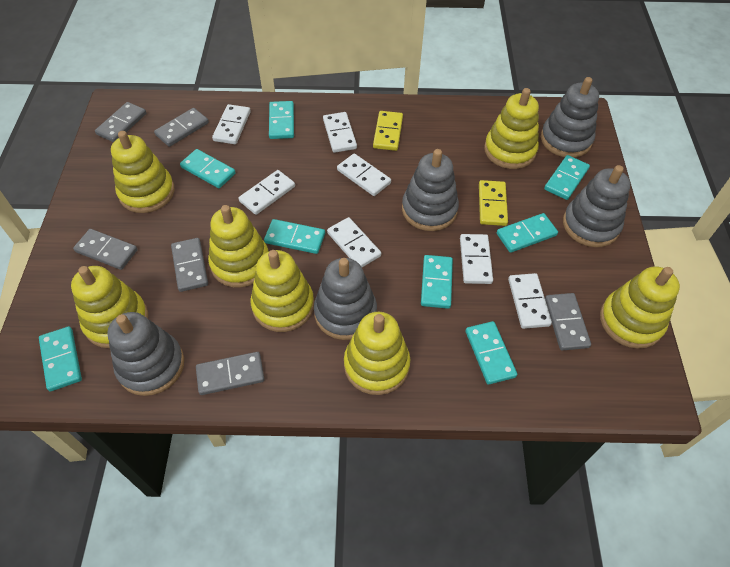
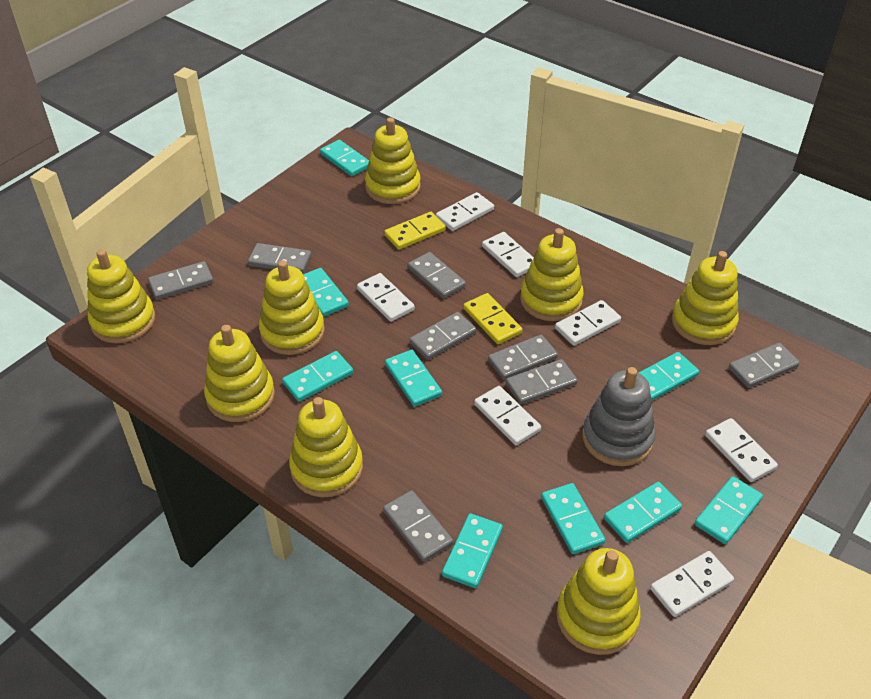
grey domino: 6 -> 8
grey stacking toy: 5 -> 1
turquoise domino: 8 -> 9
yellow stacking toy: 7 -> 8

